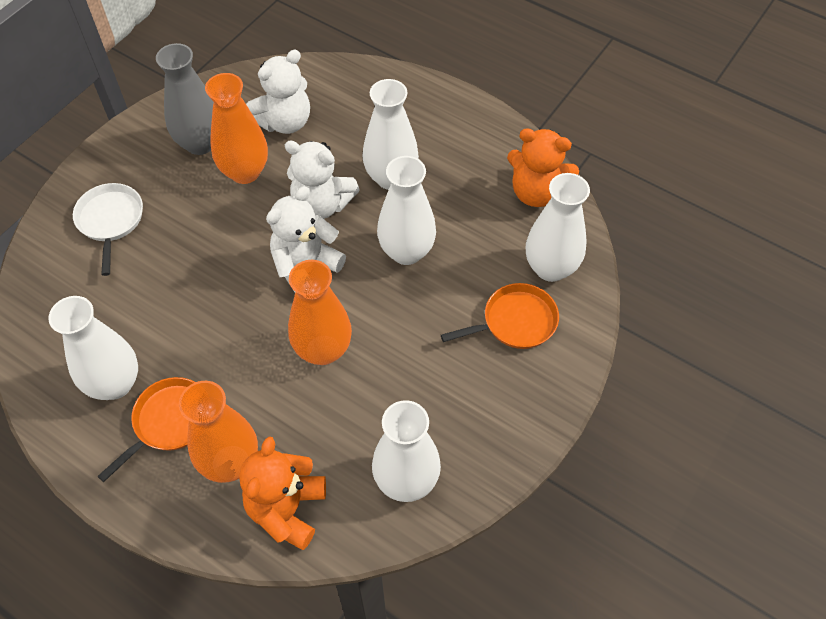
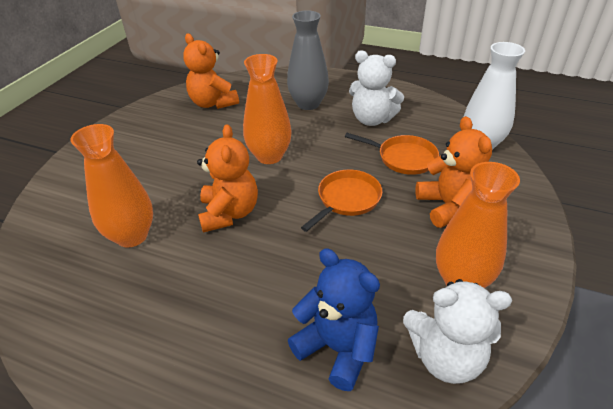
blue teddy bear: 0 -> 1
orange teddy bear: 2 -> 3
white pan: 1 -> 0
white teddy bear: 3 -> 2
white vase: 5 -> 1

